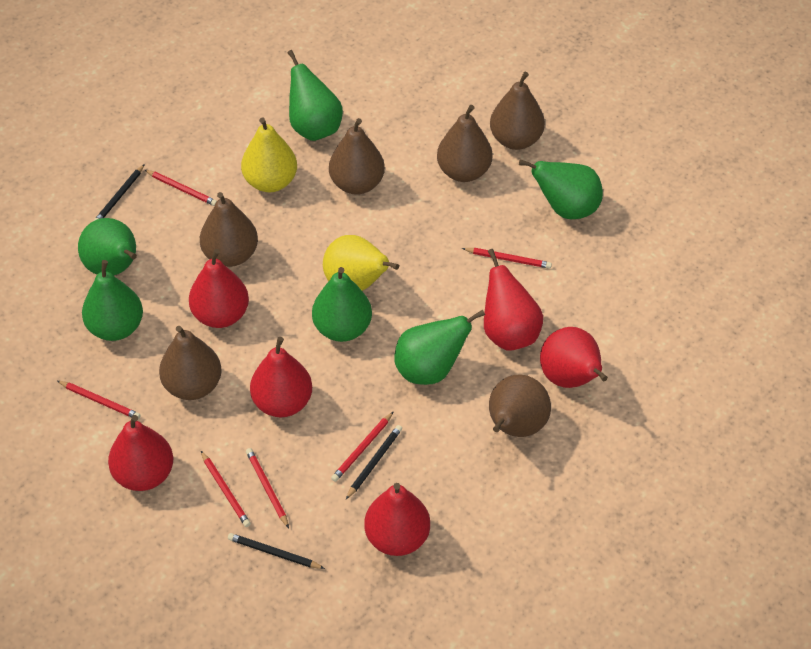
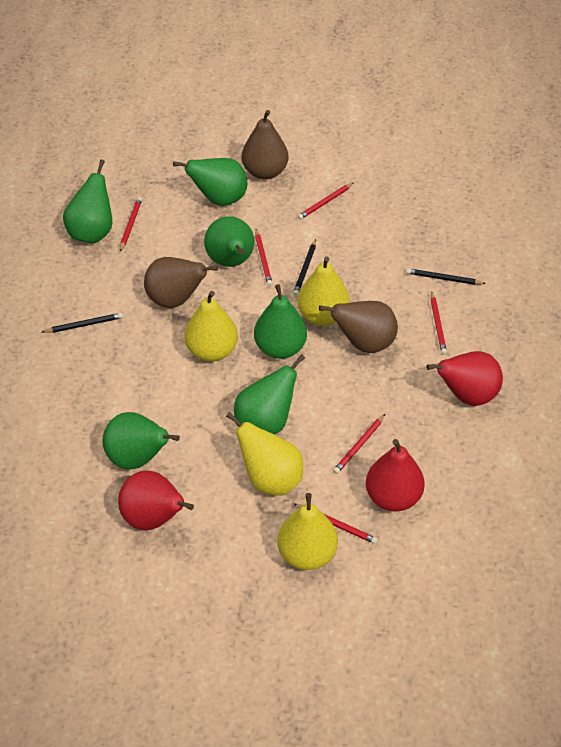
brown pear: 6 -> 3
red pear: 6 -> 3
yellow pear: 2 -> 4

